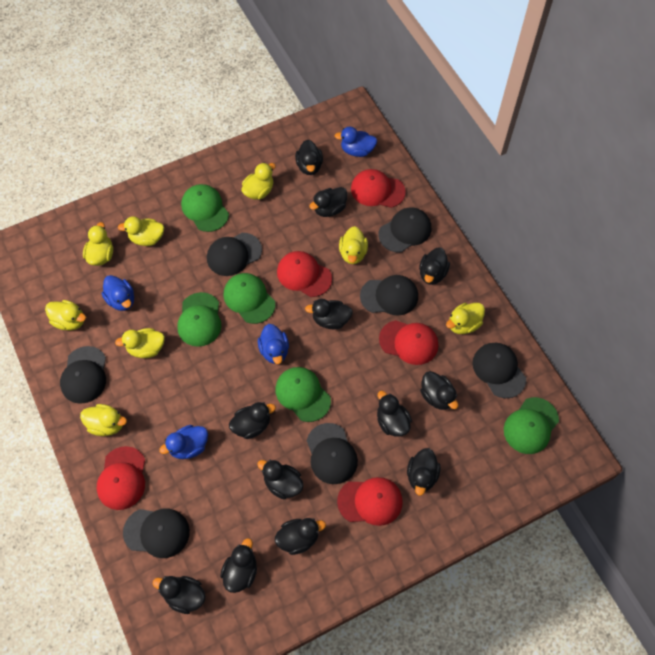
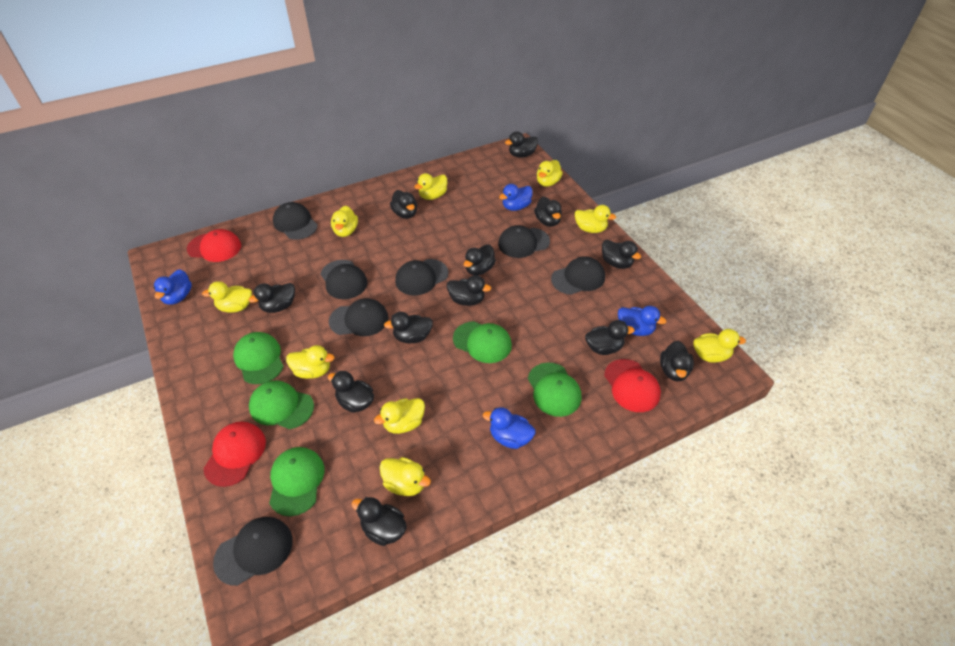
red cap: 5 -> 3
yellow duck: 8 -> 9

